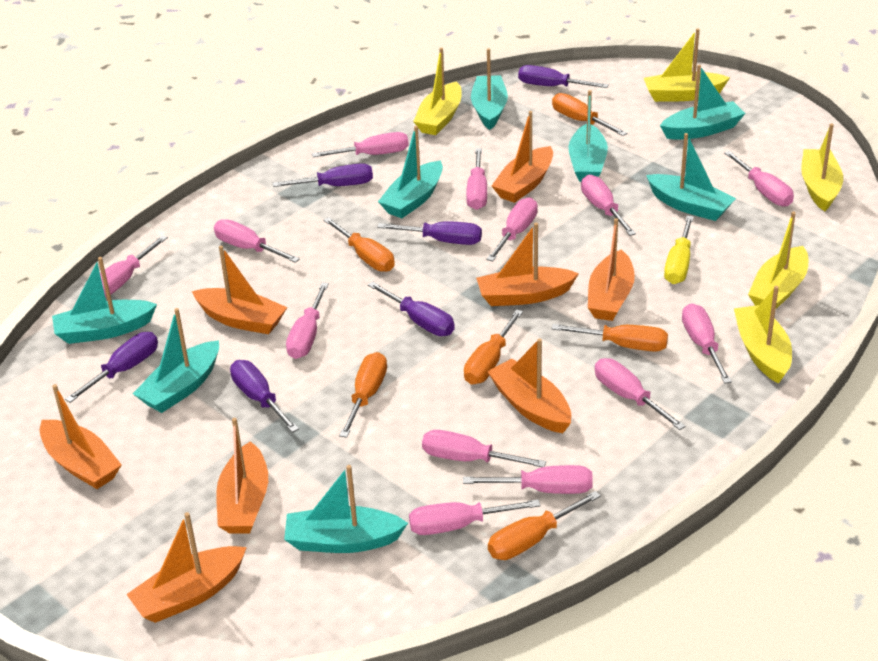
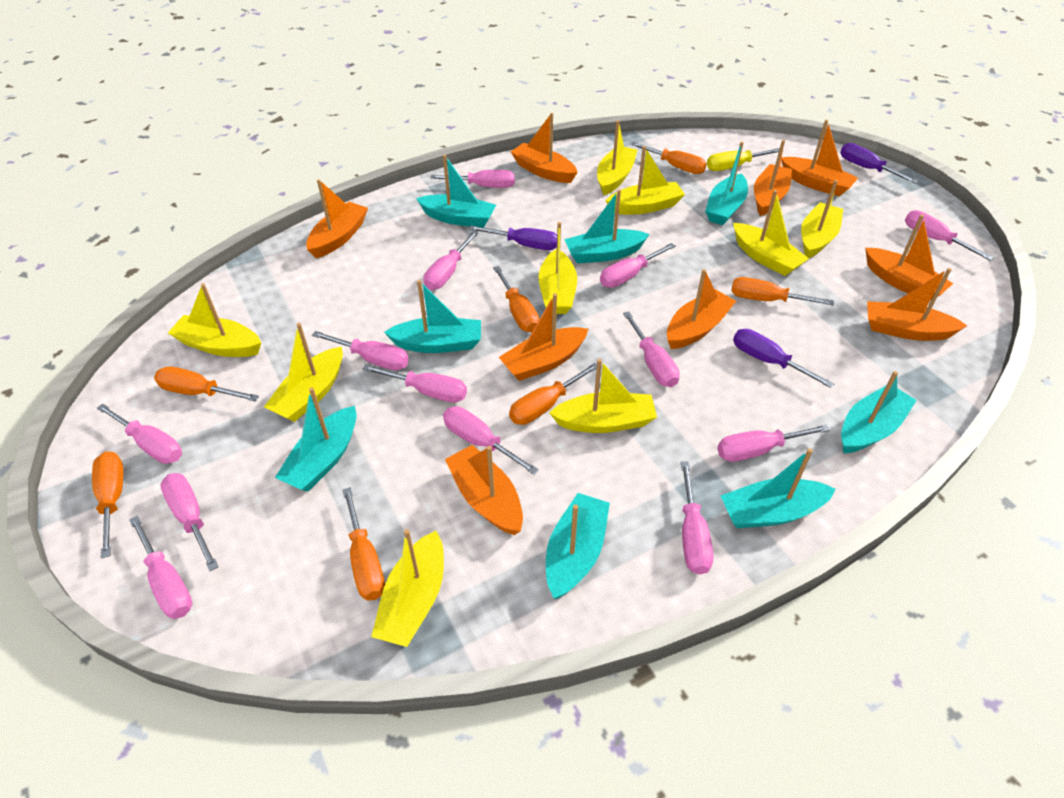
orange boat: 8 -> 9
orange screwdriver: 6 -> 7
purple screwdriver: 6 -> 3
yellow boat: 5 -> 9

